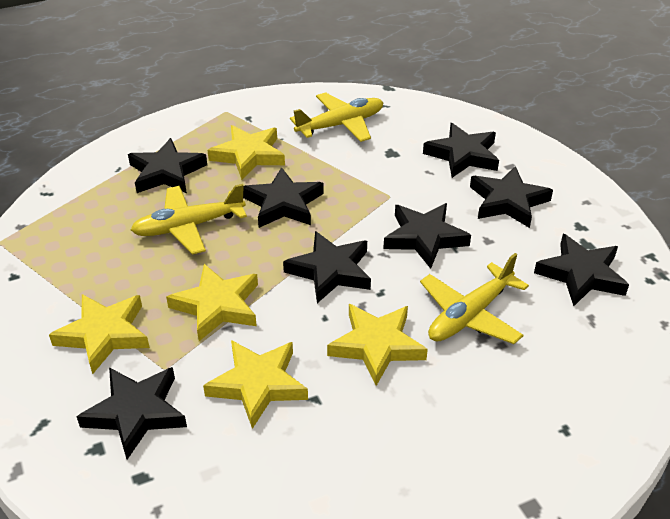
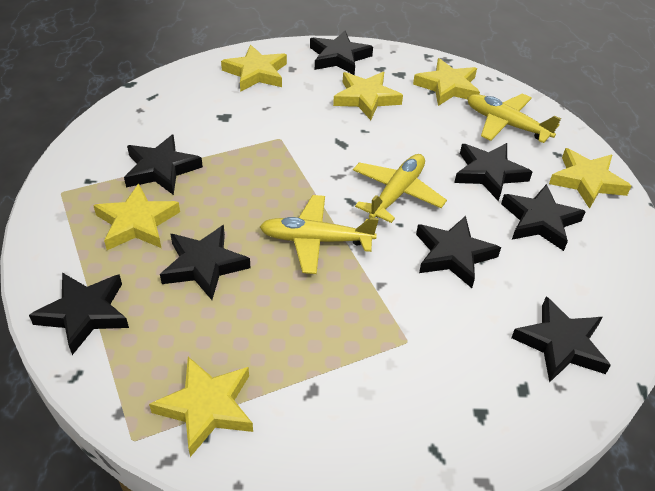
yellow star: 5 -> 6

